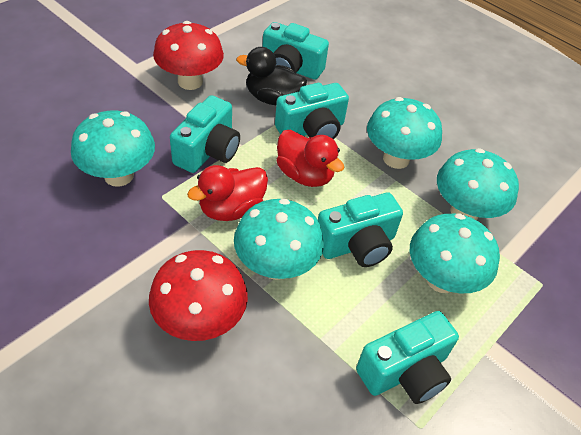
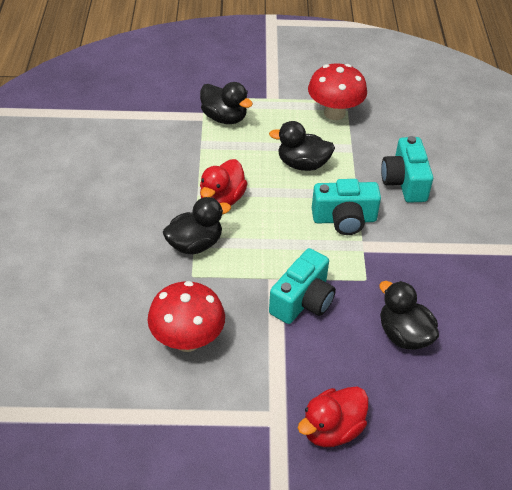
black duck: 1 -> 4
turquoise camera: 5 -> 3
turquoise mushroom: 5 -> 0

